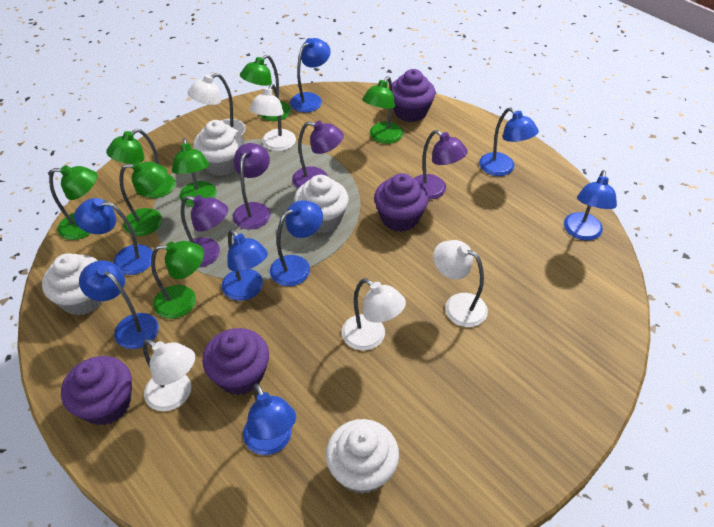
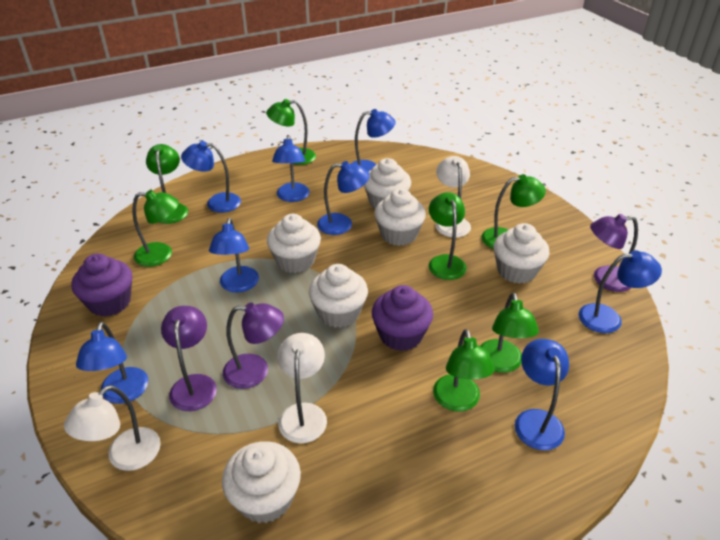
purple cupcake: 4 -> 2
purple lamp: 4 -> 3
white cupcake: 4 -> 6
white lamp: 5 -> 3

